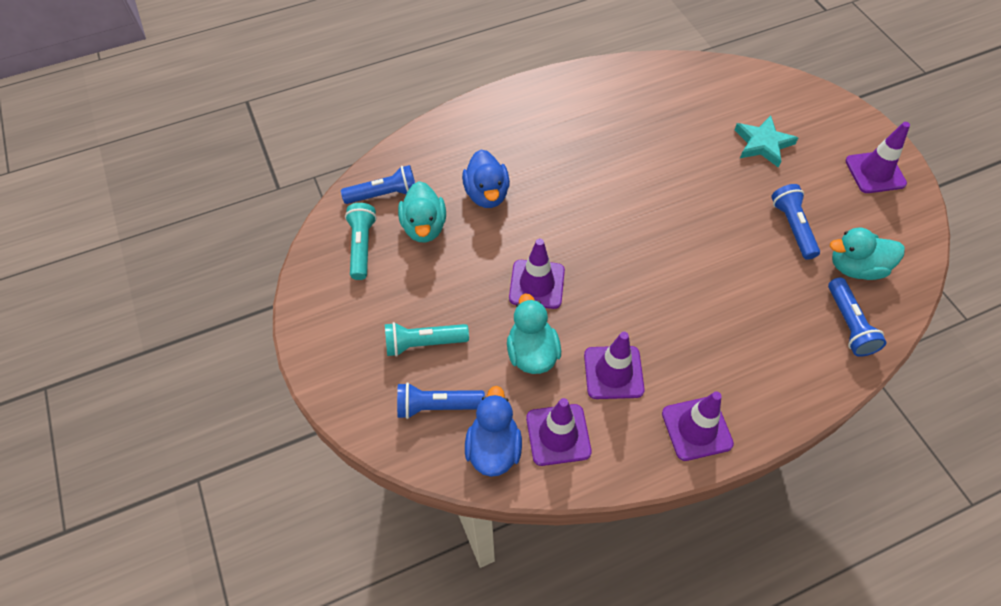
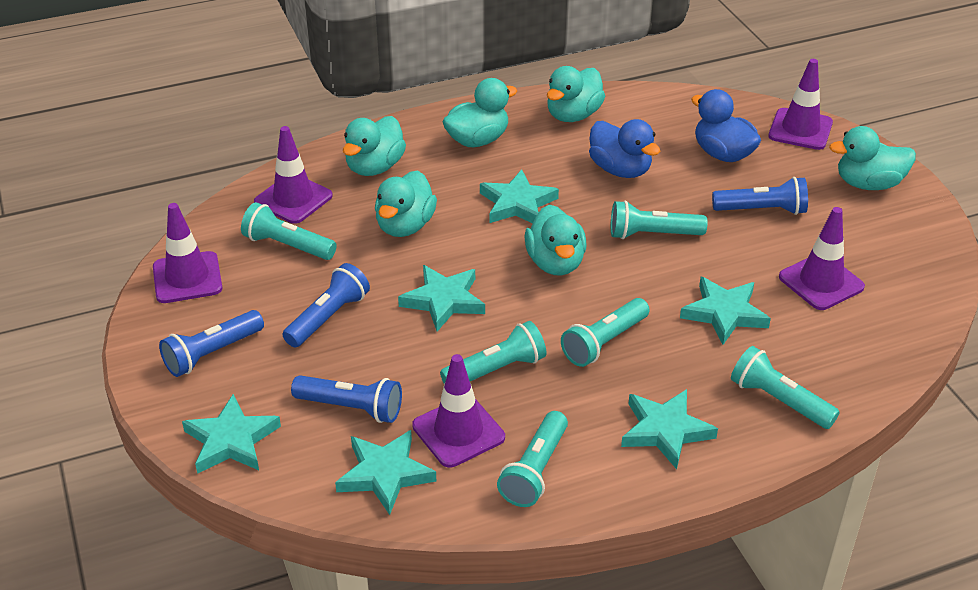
turquoise duck: 3 -> 6
turquoise flashlight: 2 -> 6
turquoise star: 1 -> 6

